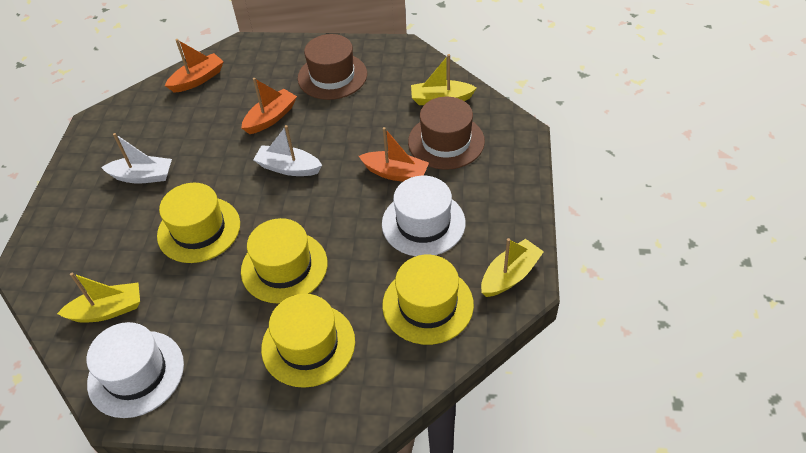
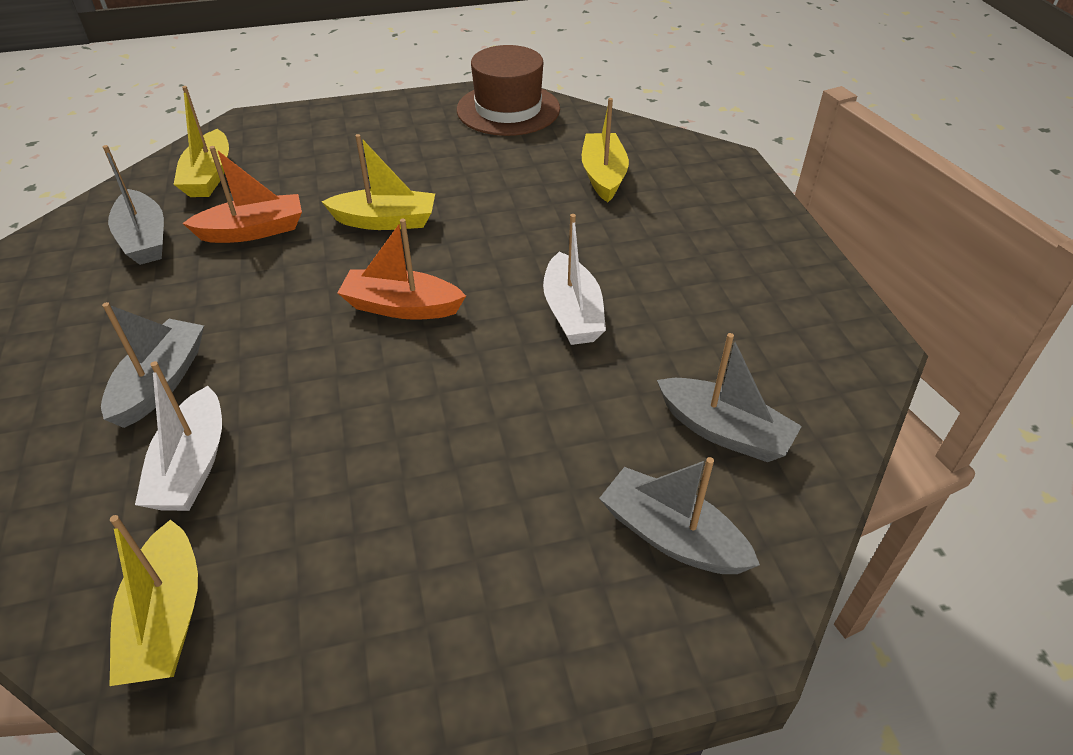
brown hat: 2 -> 1
grey boat: 0 -> 4
orange boat: 3 -> 2
white hat: 2 -> 0
yellow boat: 3 -> 4
yellow hat: 4 -> 0

